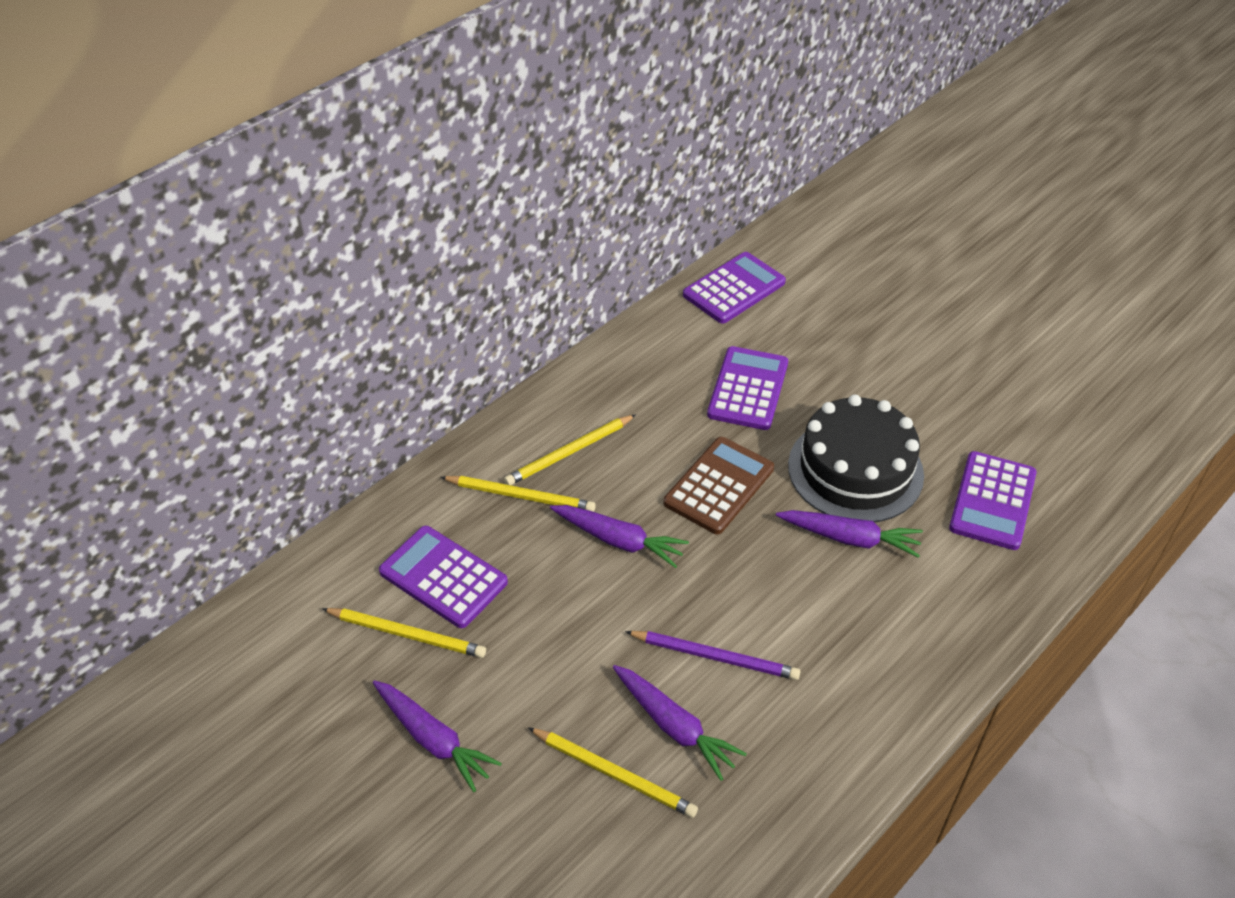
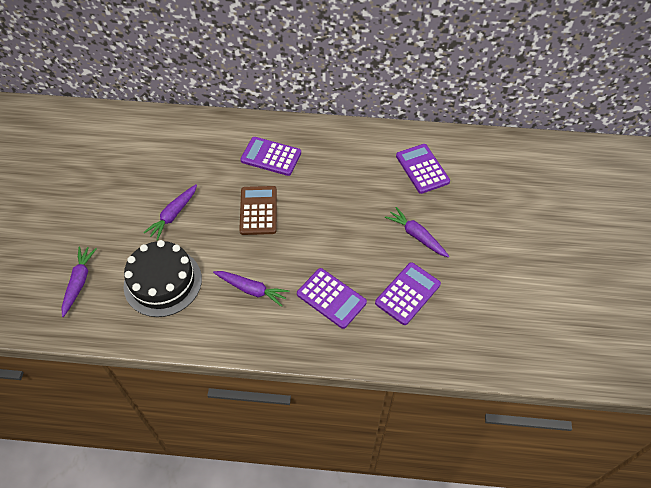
purple pencil: 1 -> 0
yellow pencil: 4 -> 0

